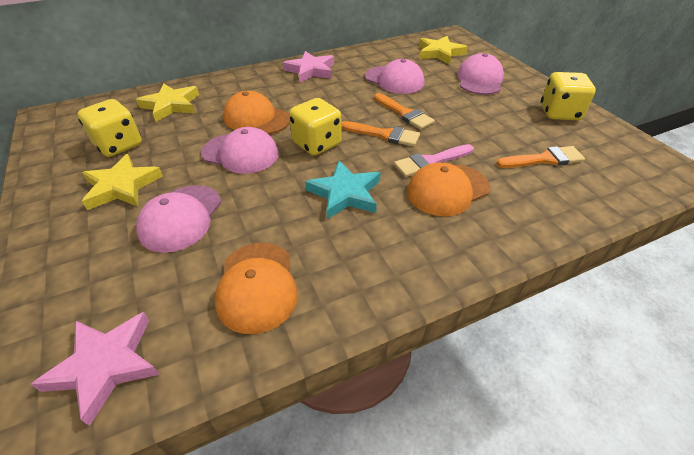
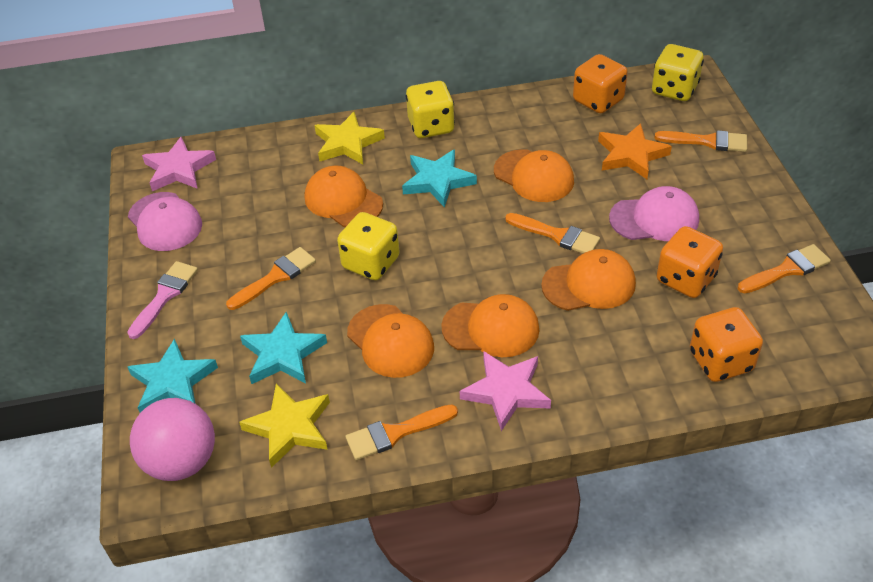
orange brush: 3 -> 5
orange cap: 3 -> 5
orange dice: 0 -> 3
orange star: 0 -> 1
pink ball: 0 -> 1
pink cap: 4 -> 2
turquoise star: 1 -> 3
yellow star: 3 -> 2

